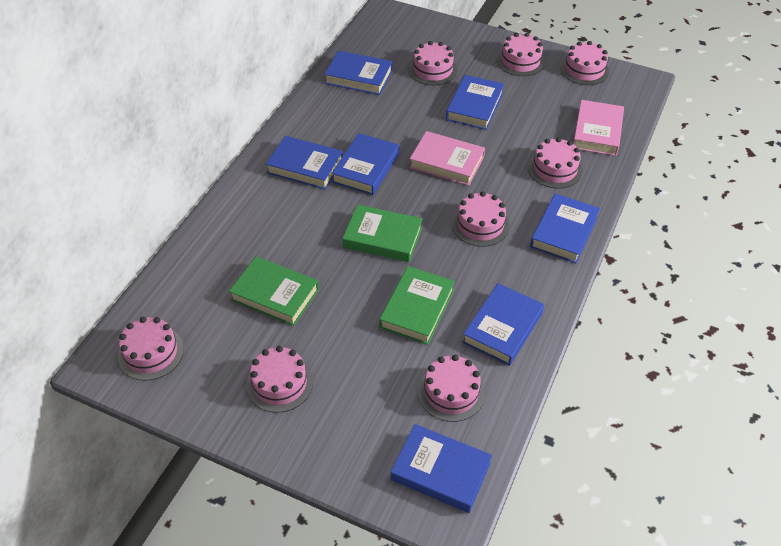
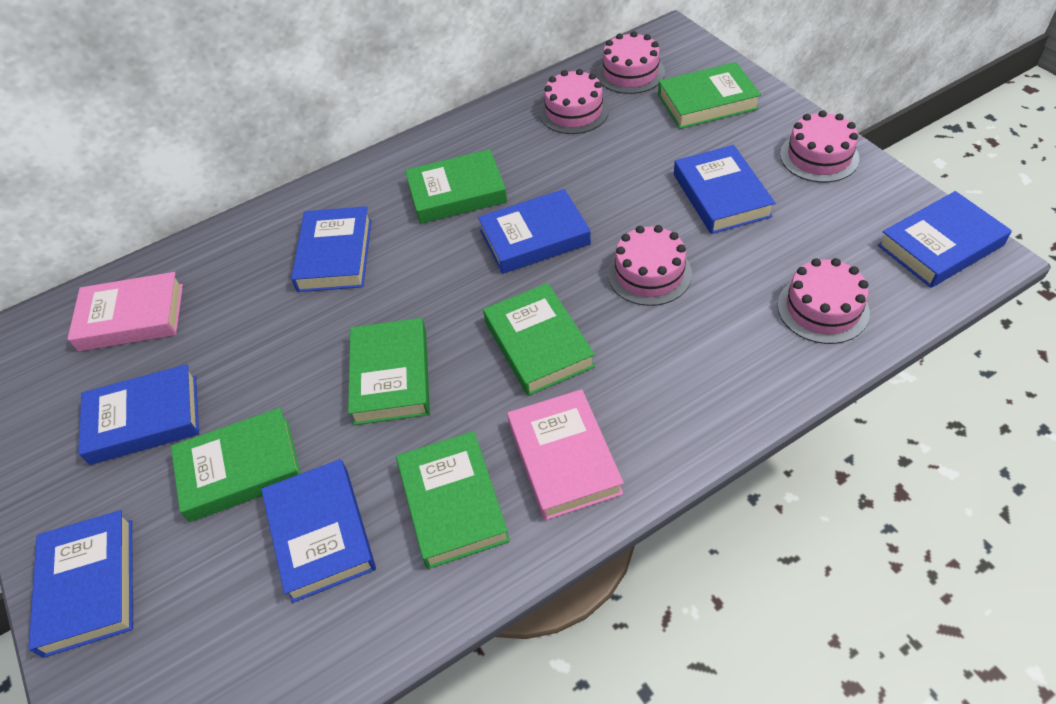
green book: 3 -> 6
pink cake: 8 -> 5

